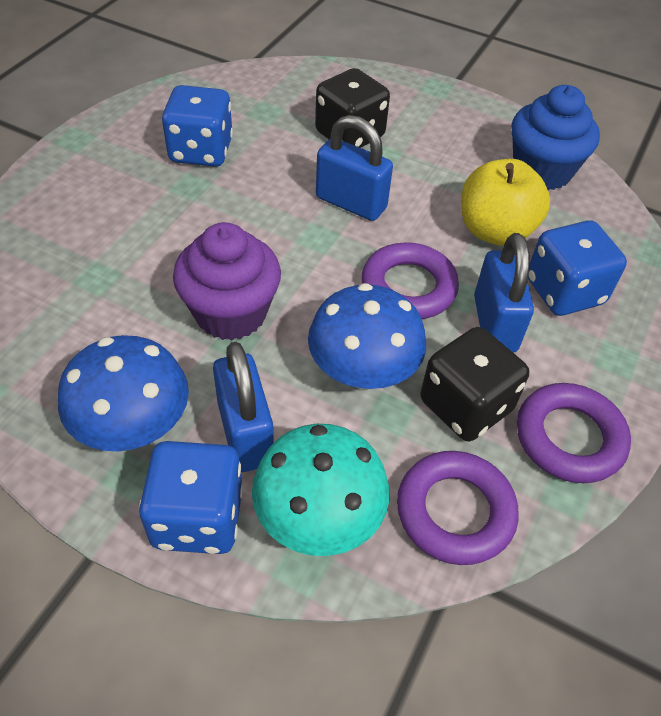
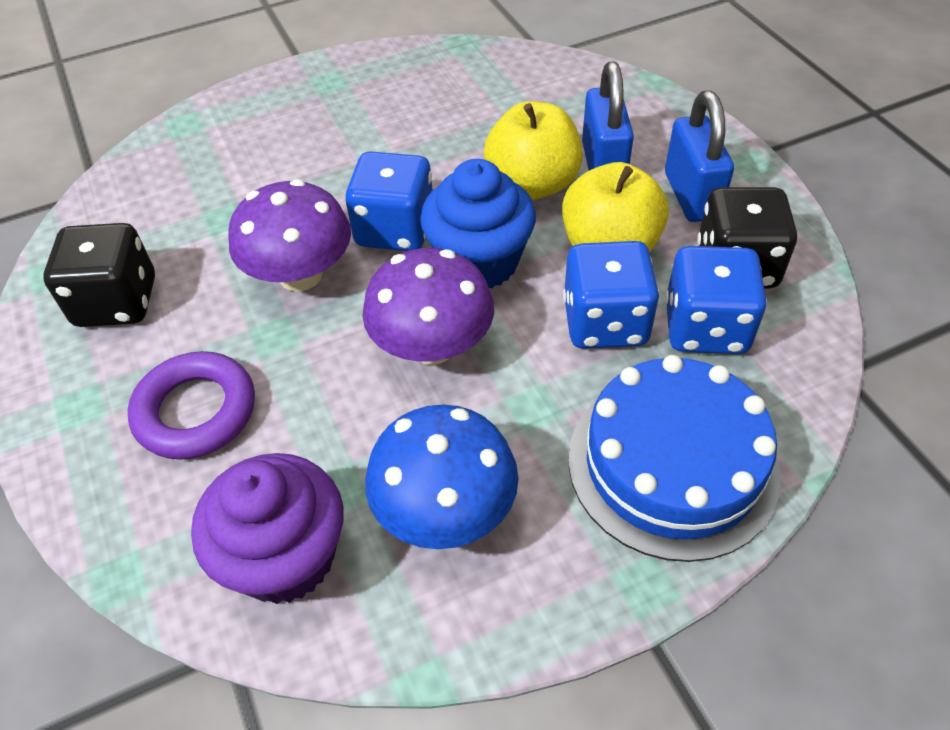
blue cake: 0 -> 1
blue mushroom: 2 -> 1
blue padlock: 3 -> 2
purple mushroom: 0 -> 2
purple ring: 3 -> 1
turquoise mushroom: 1 -> 0
yellow apple: 1 -> 2

